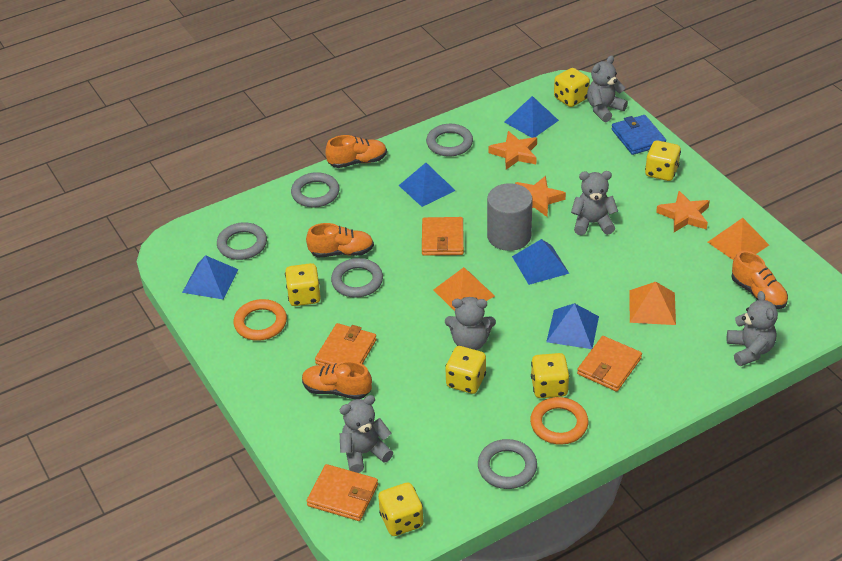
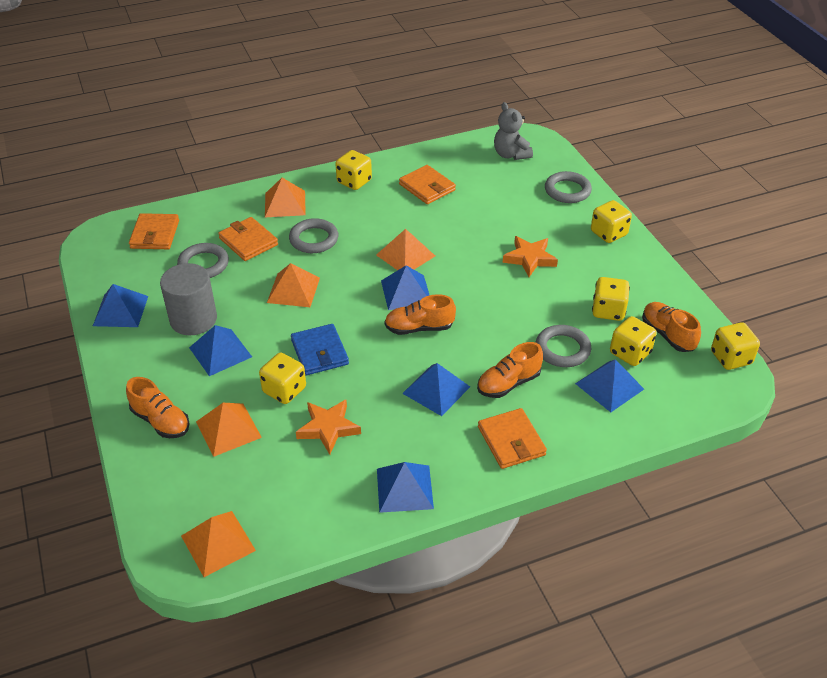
blue pyramid: 5 -> 6
grey ring: 5 -> 4
grey teddy bear: 5 -> 1
orange pyramid: 3 -> 5
orange ring: 2 -> 0
orange star: 3 -> 2

